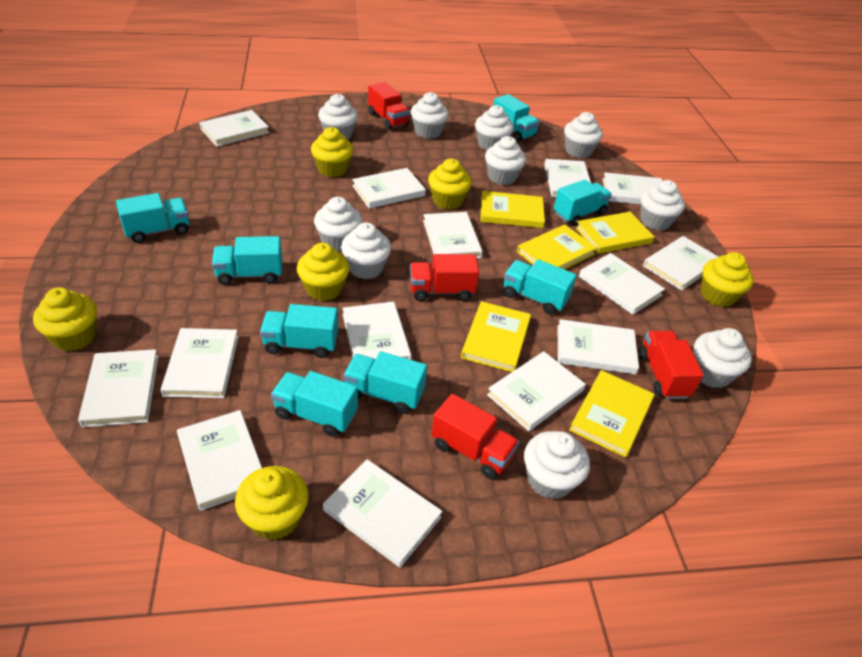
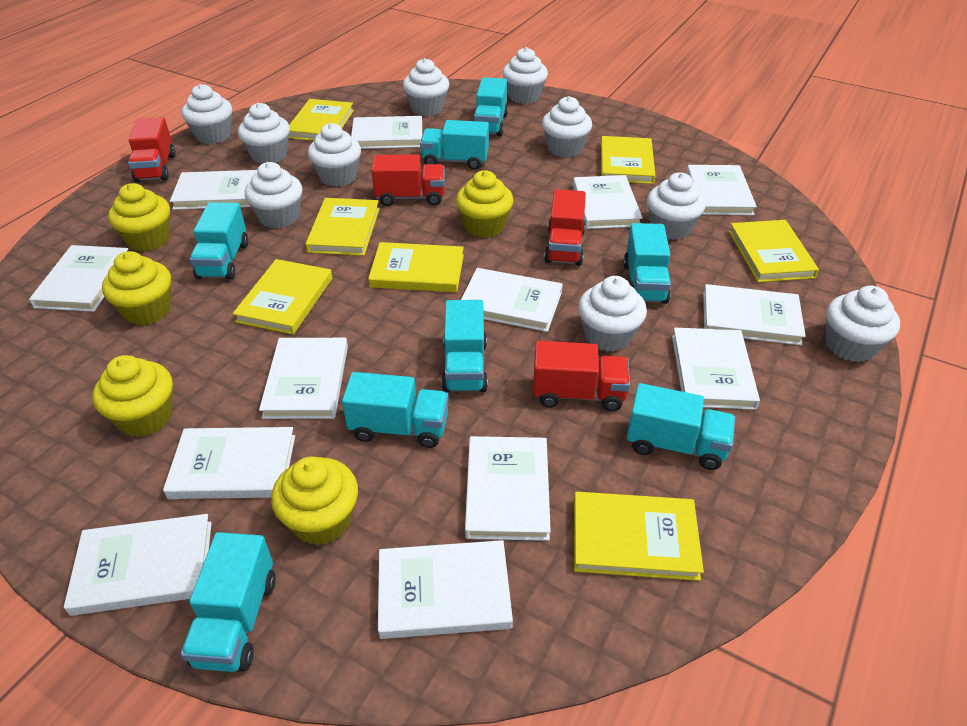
white book: 14 -> 13
yellow book: 5 -> 7
yellow cupcake: 6 -> 5

